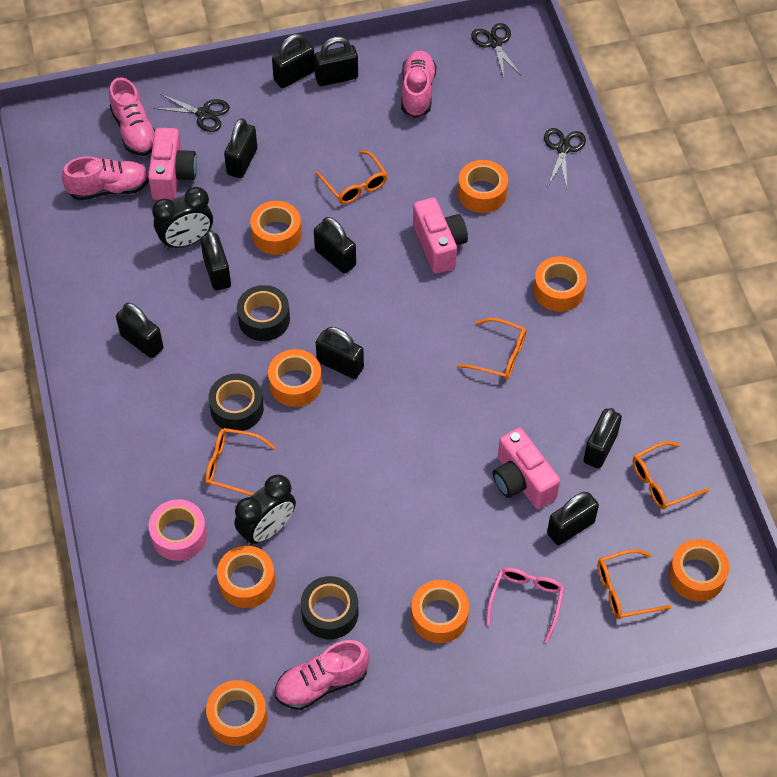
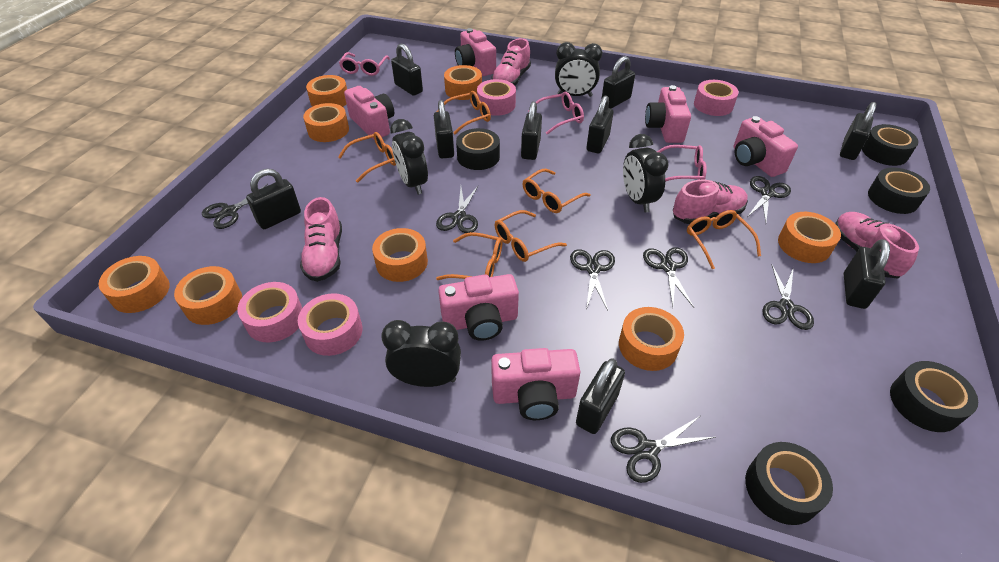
black clock: 2 -> 4
black scissors: 3 -> 7
black tape: 3 -> 5
orange glasses: 5 -> 6
pink camera: 3 -> 6
pink glasses: 1 -> 3
pink tape: 1 -> 4

